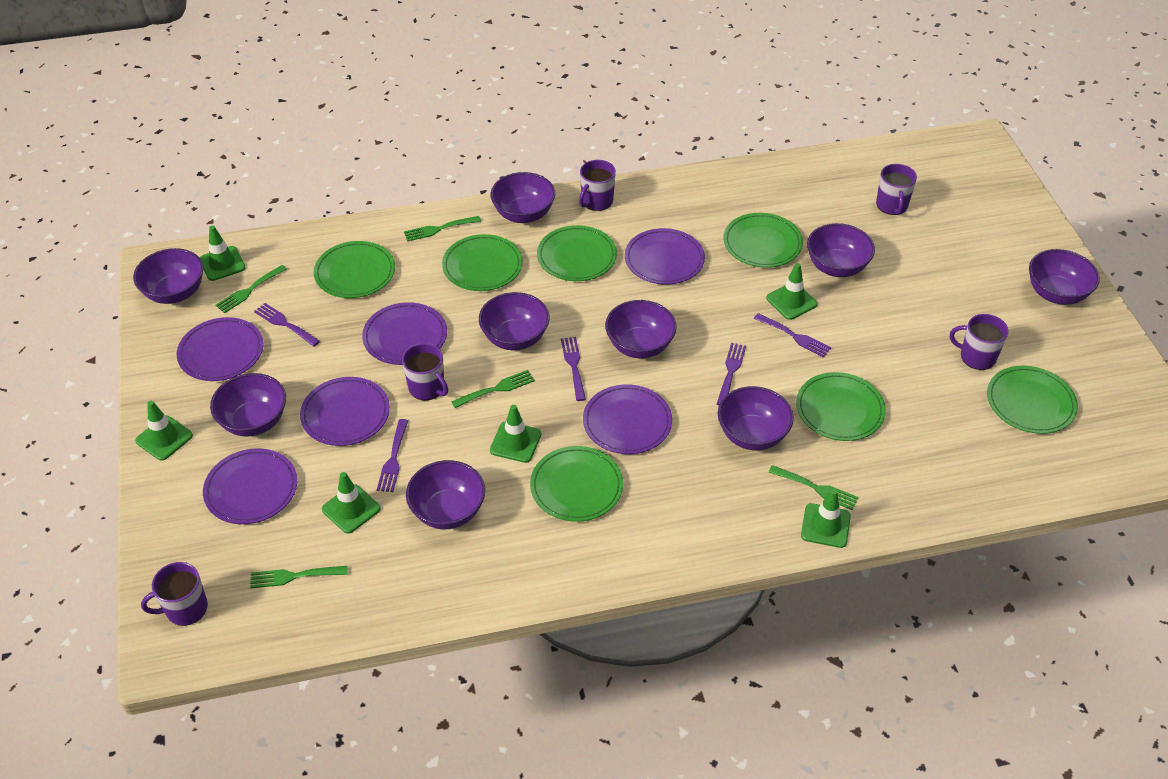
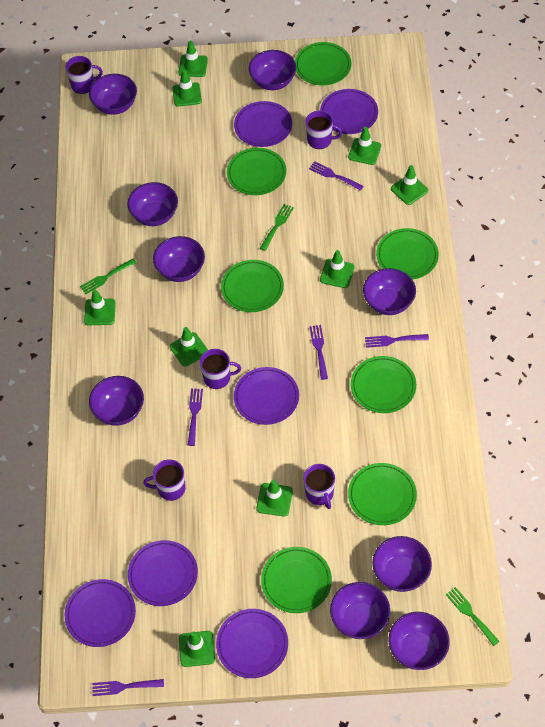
green fork: 5 -> 3
green traffic cone: 6 -> 9

